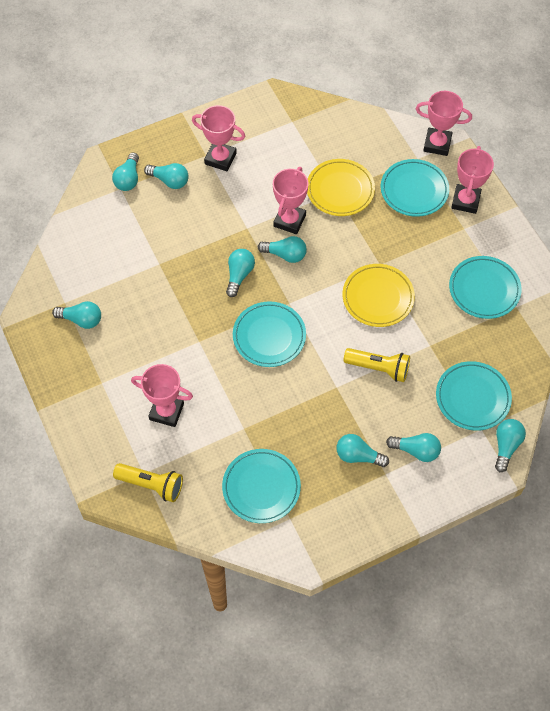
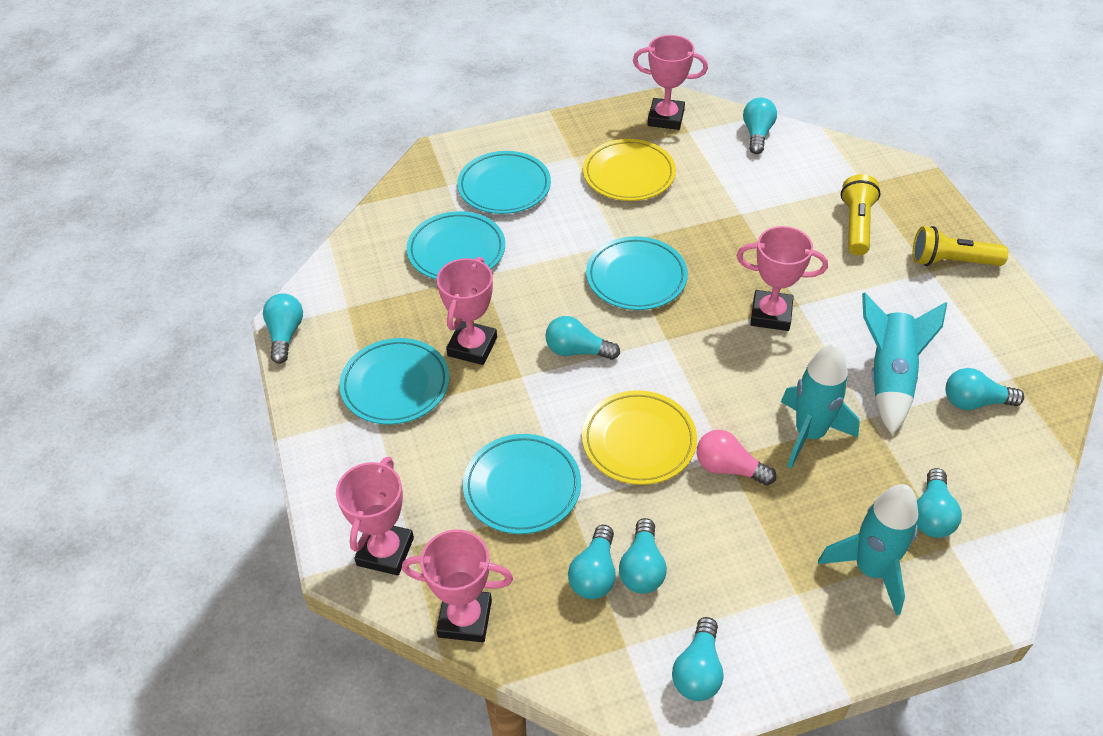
pink light bulb: 0 -> 1
turquoise rocket: 0 -> 3

